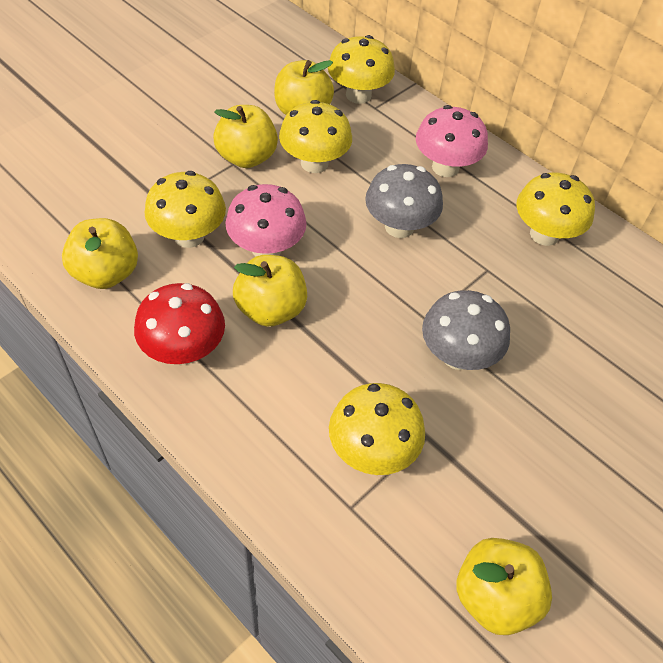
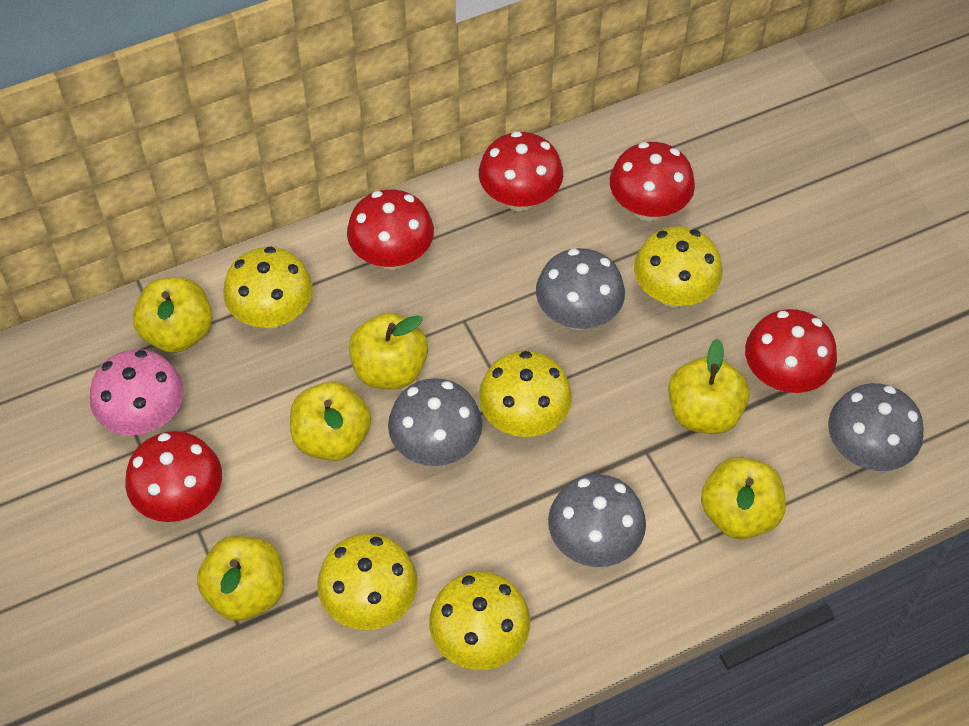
grey mushroom: 2 -> 4
pink mushroom: 2 -> 1
red mushroom: 1 -> 5
yellow apple: 5 -> 6

